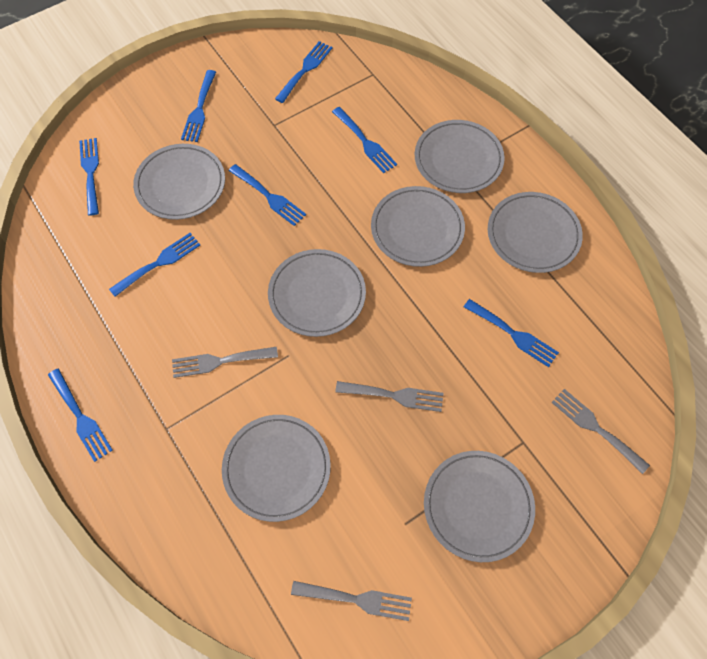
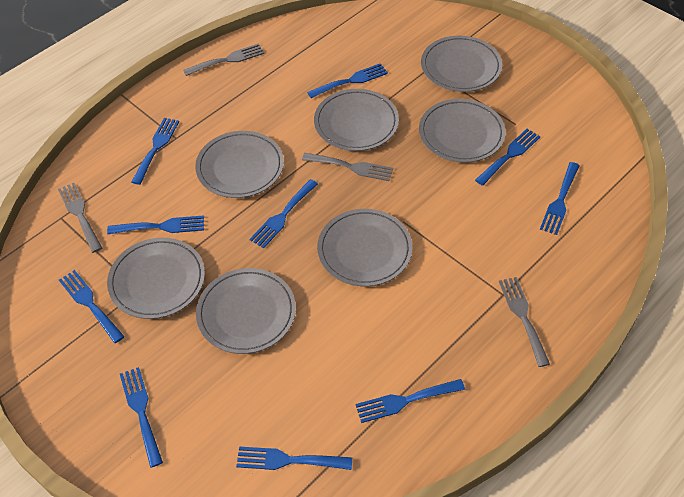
blue fork: 8 -> 10

